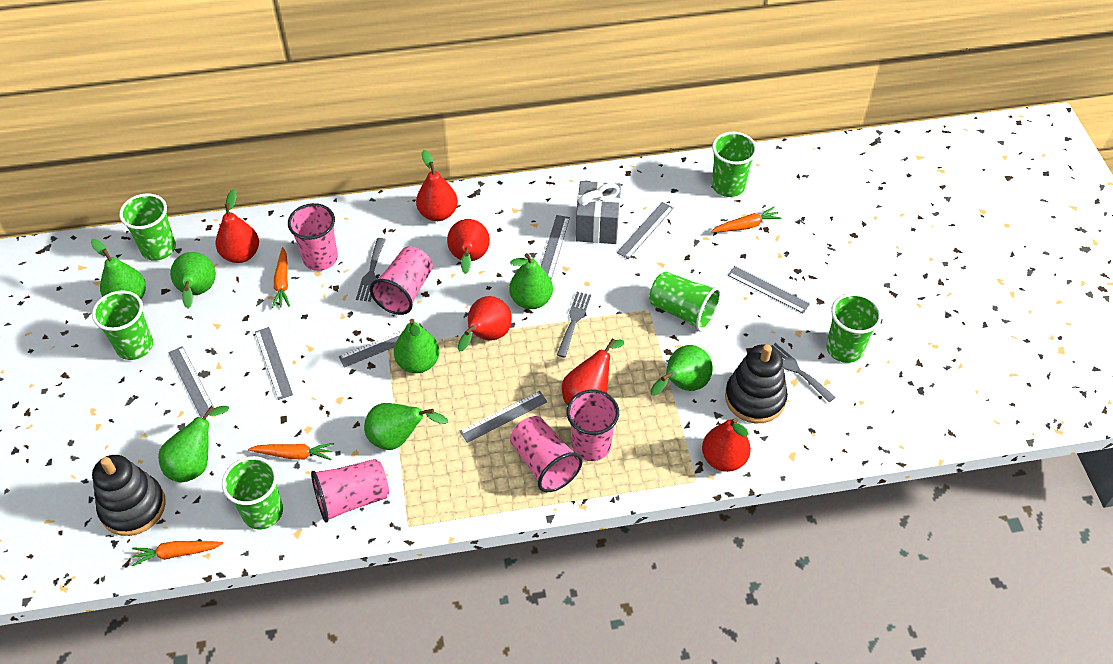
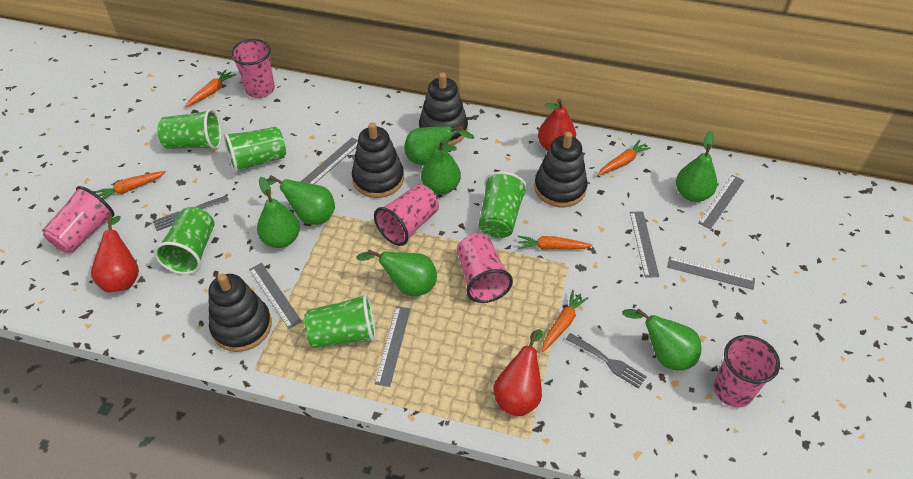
black stacking toy: 2 -> 4
green cup: 6 -> 5
grey fork: 3 -> 2
grey gift: 1 -> 0
grey ruler: 7 -> 6
orange carrot: 4 -> 5
red pear: 6 -> 3

